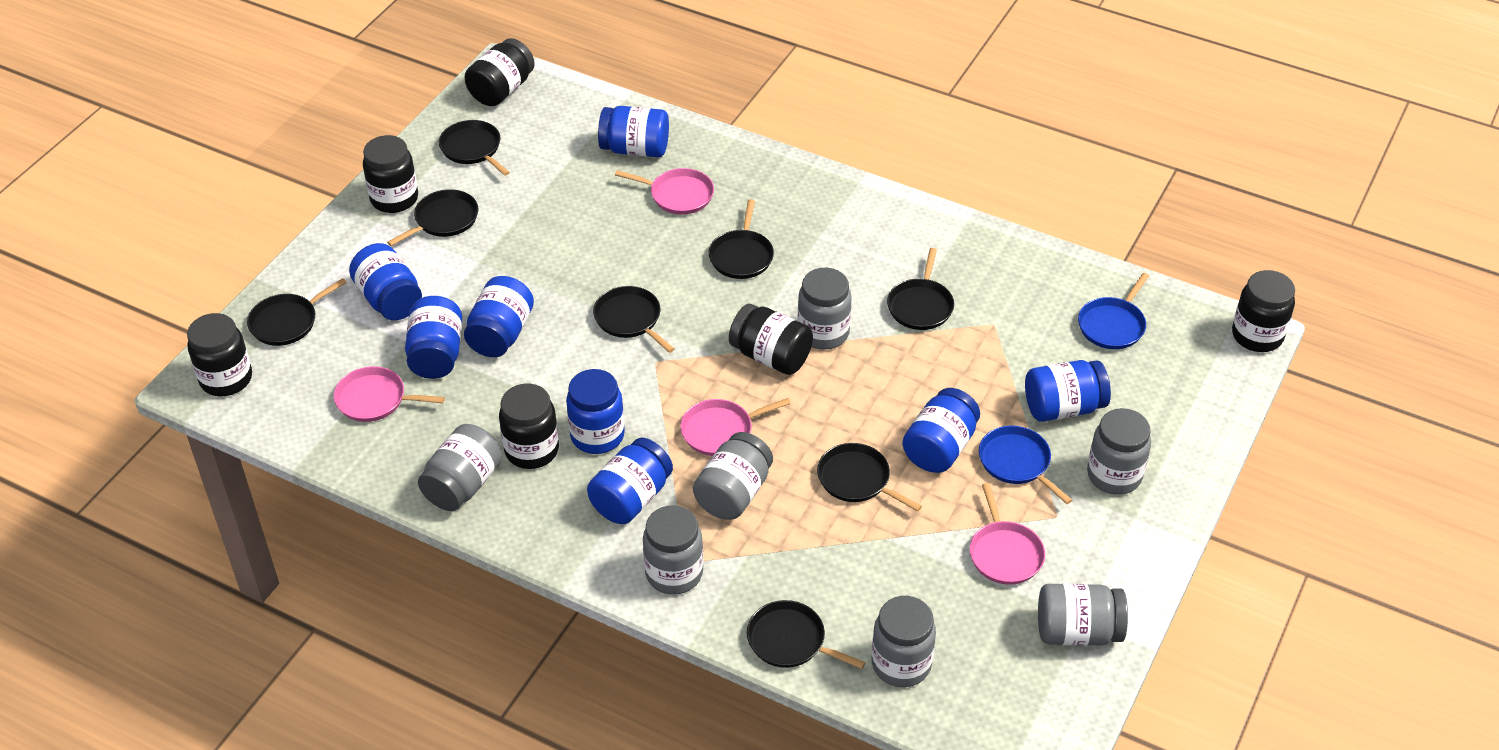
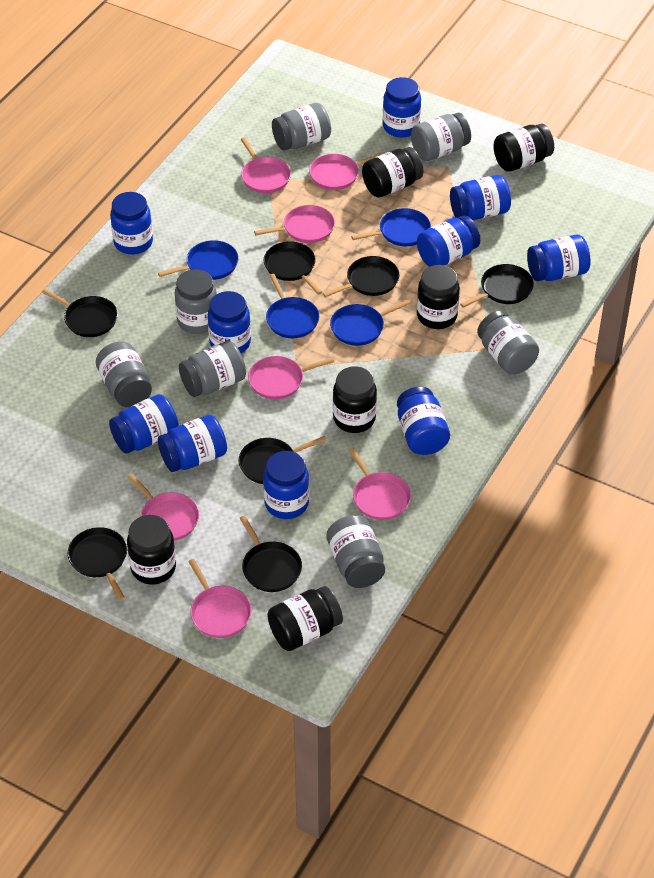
black pan: 8 -> 7
blue jar: 8 -> 10
blue pan: 2 -> 4
pink pan: 4 -> 7

